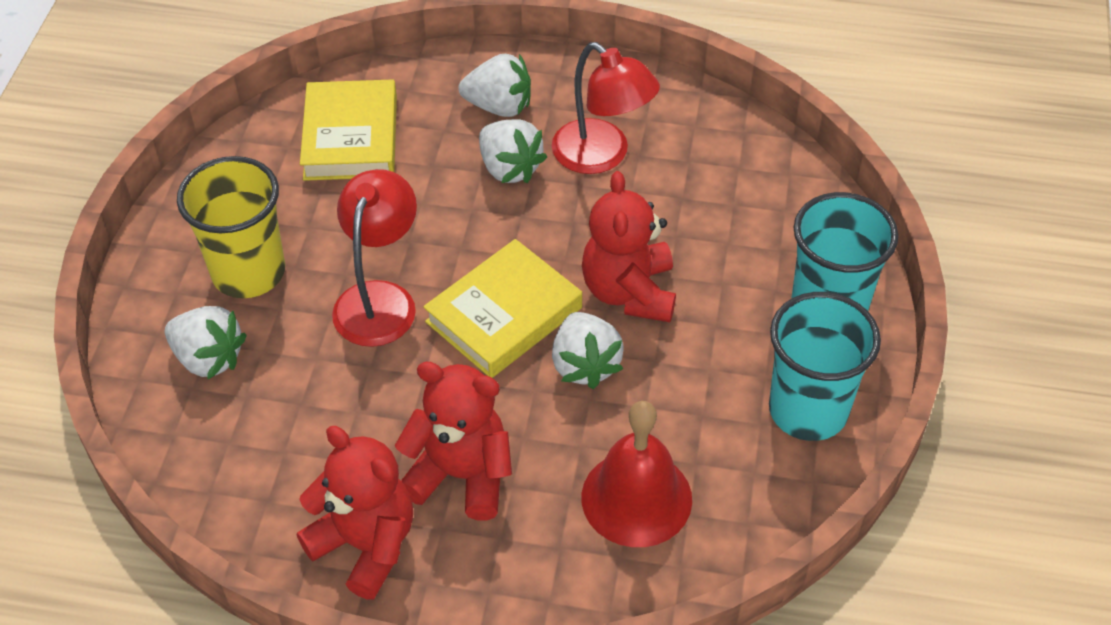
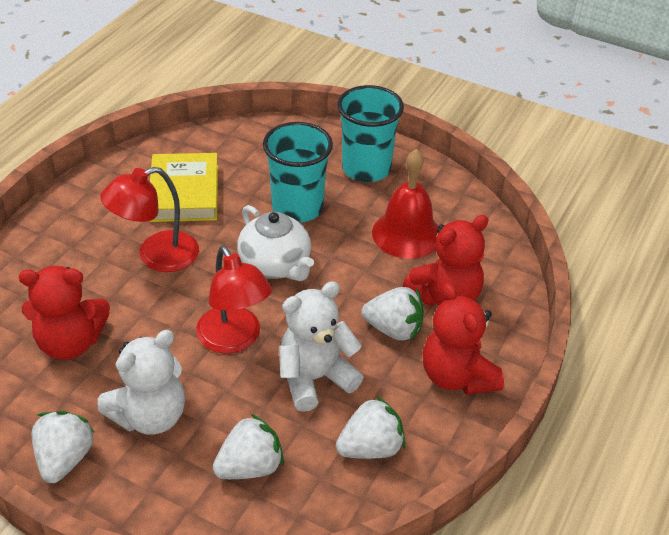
white teapot: 0 -> 1
white teddy bear: 0 -> 2
yellow book: 2 -> 1
yellow cup: 1 -> 0

